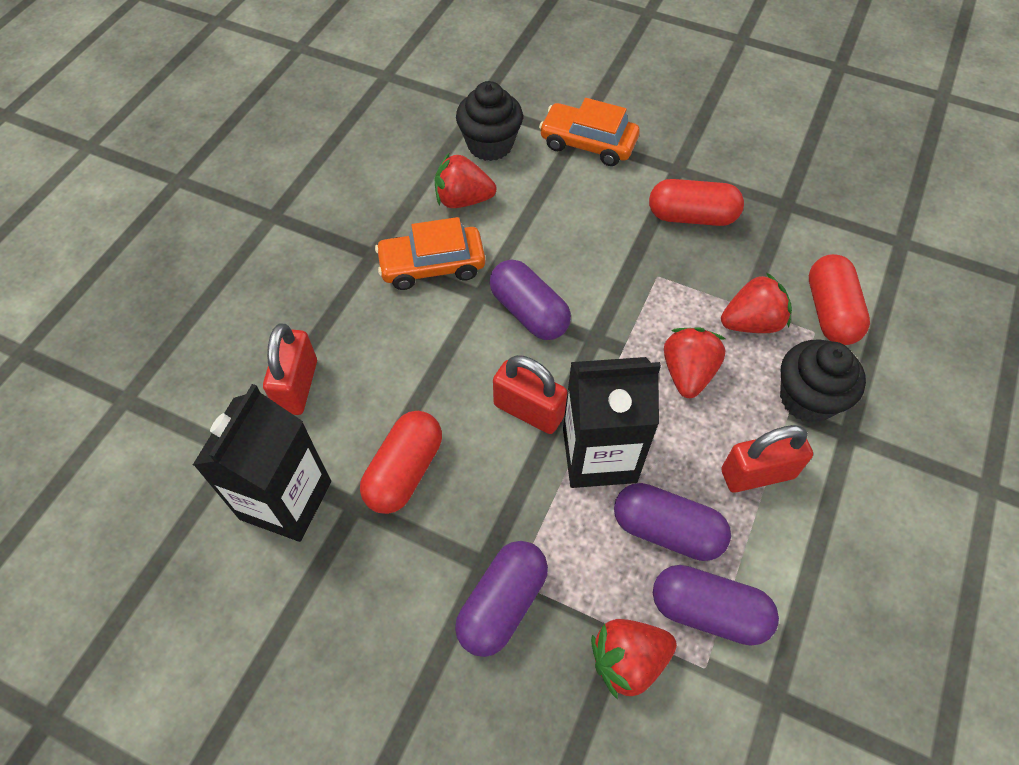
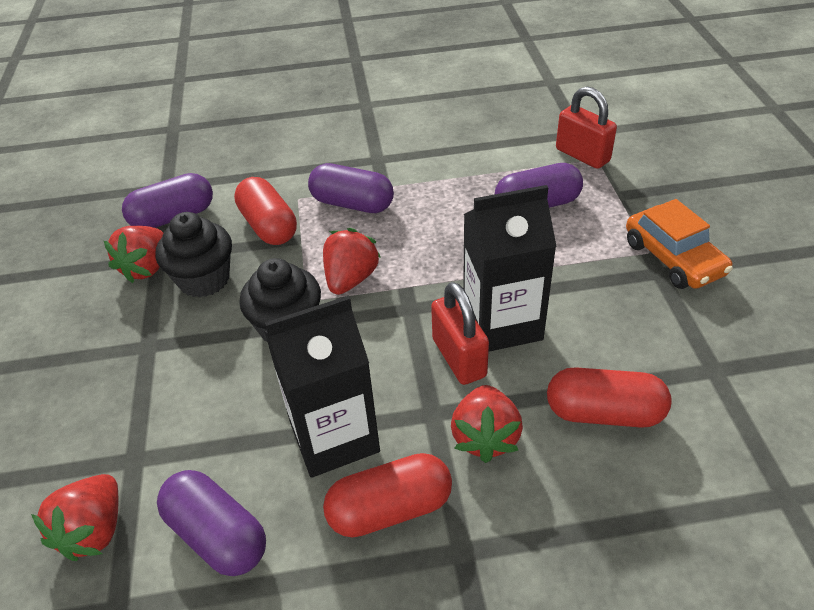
orange car: 2 -> 1
red padlock: 3 -> 2

